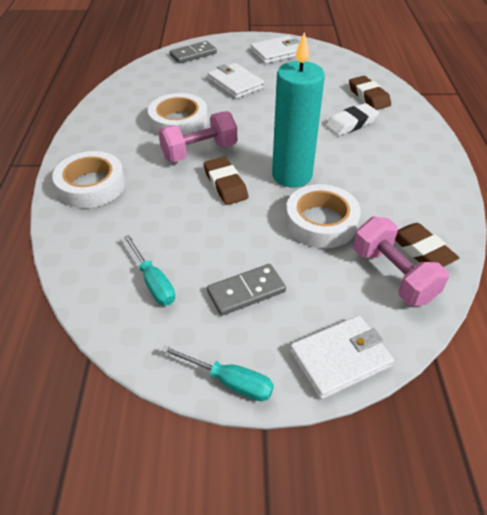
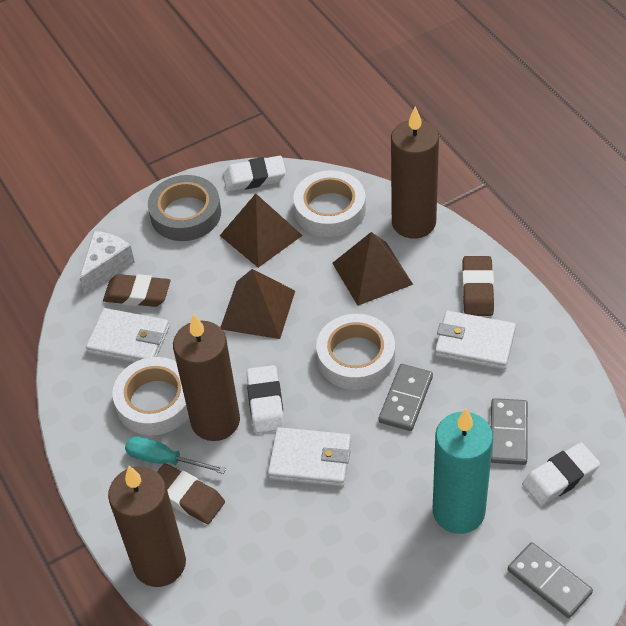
brown candle: 0 -> 3
brown pyramid: 0 -> 3
grey domino: 2 -> 3
grey tape: 0 -> 1
pink dumbbell: 2 -> 0
turquoise screwdriver: 2 -> 1
white cheese: 0 -> 1
white eraser: 1 -> 3

